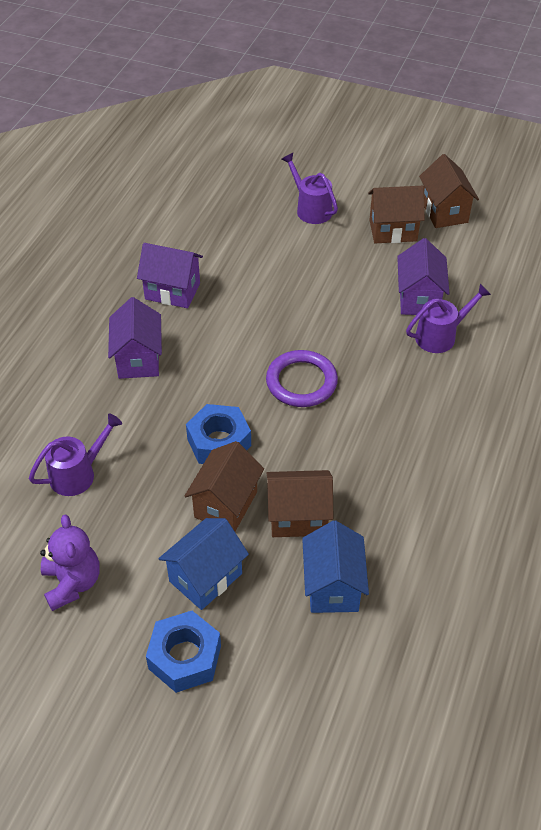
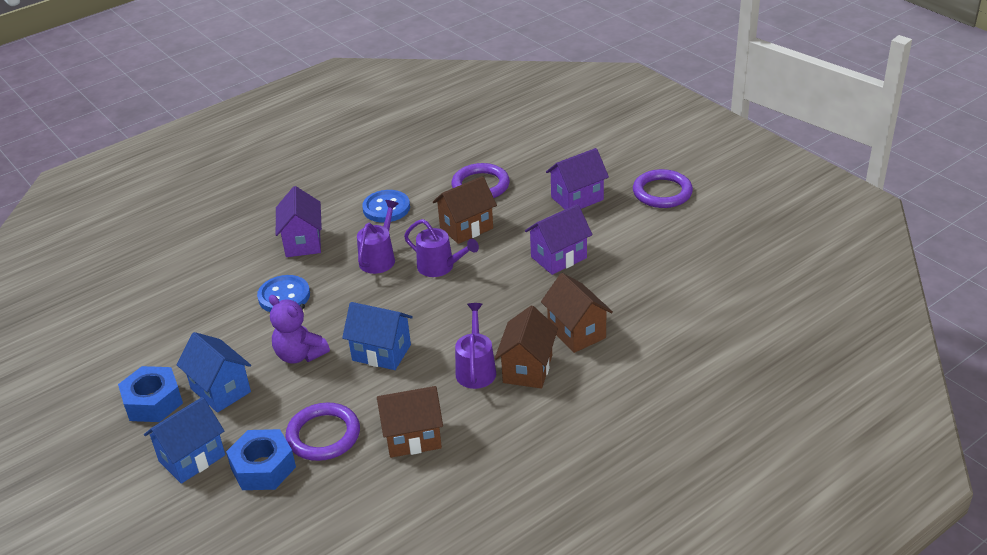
blue button: 0 -> 2
blue house: 2 -> 3
purple ring: 1 -> 3

